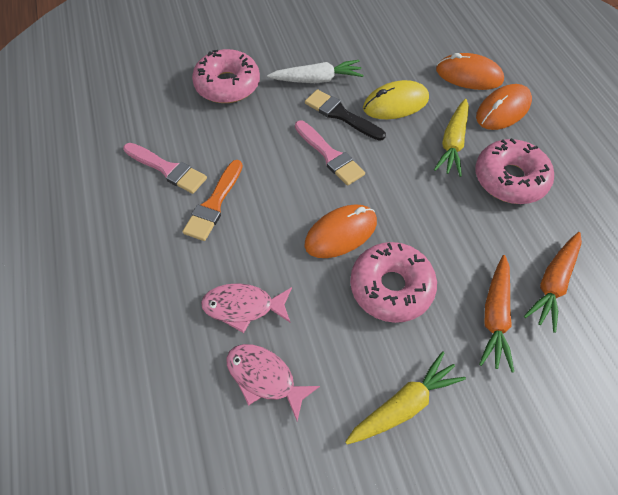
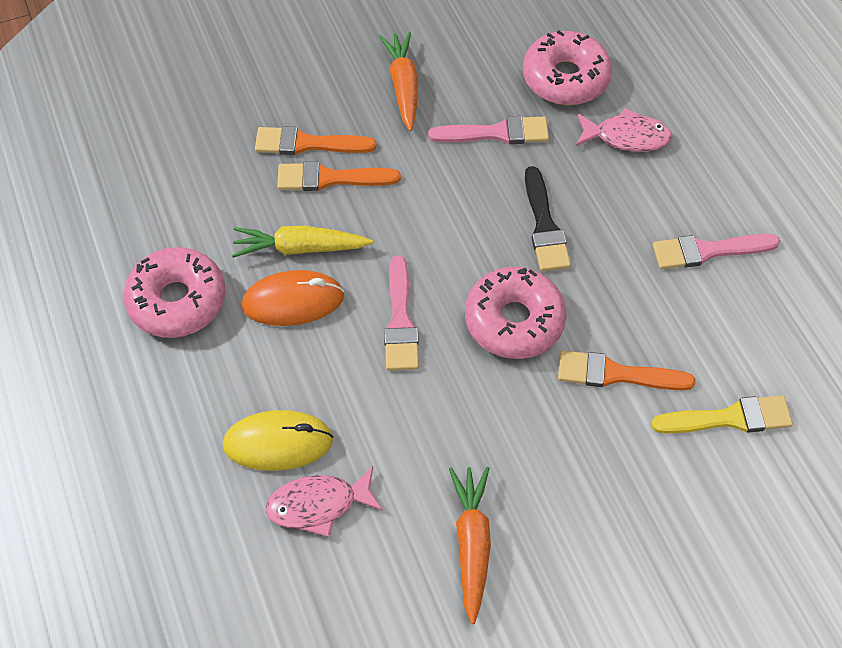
orange brush: 1 -> 3
orange mouse: 3 -> 1
pink brush: 2 -> 3
white carrot: 1 -> 0
yellow brush: 0 -> 1
yellow carrot: 2 -> 1

